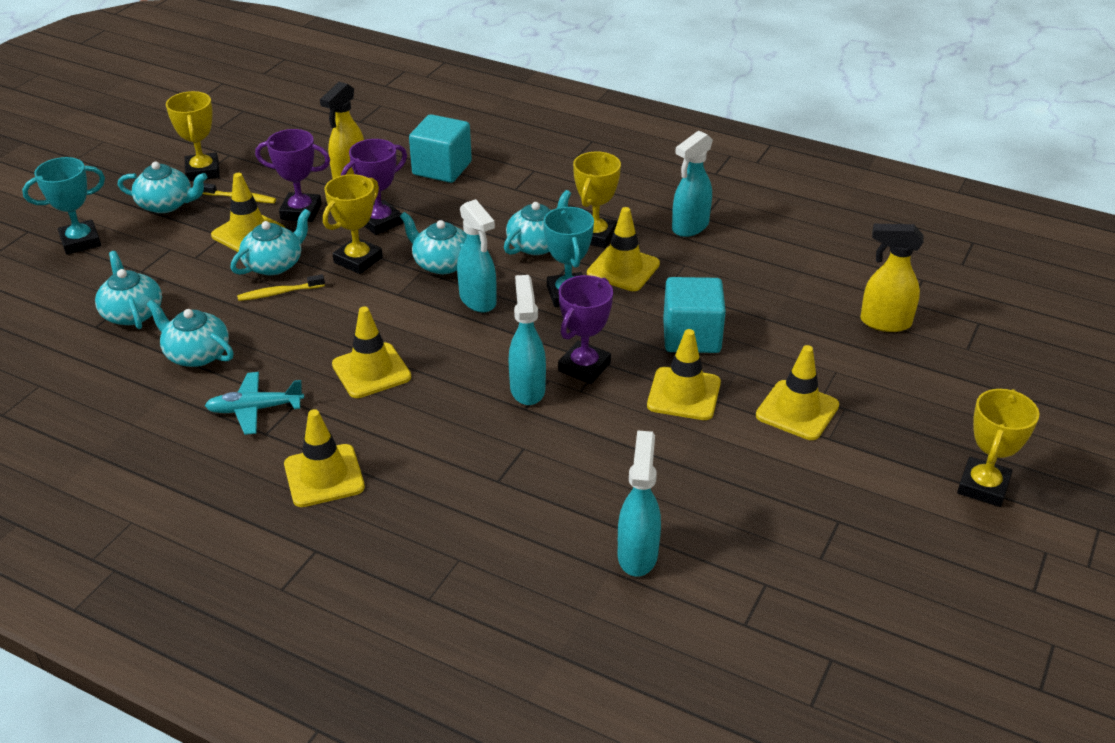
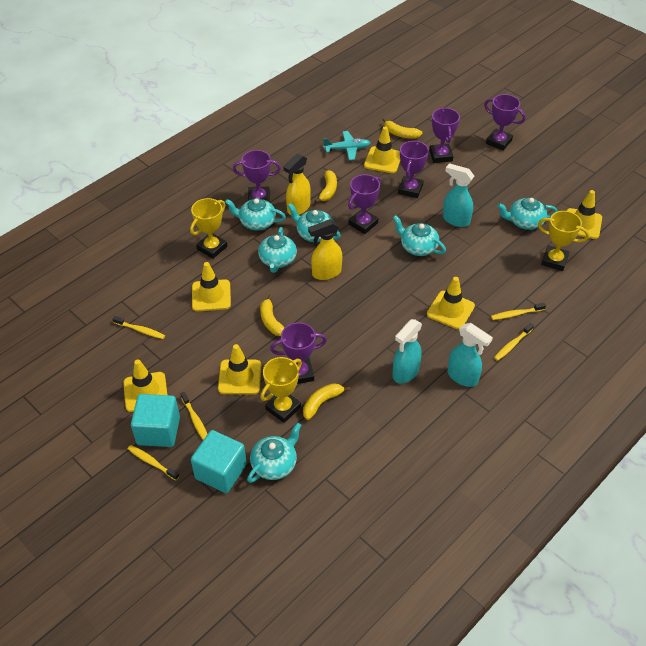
purple trophy: 3 -> 6
turquoise spray bottle: 4 -> 3
turquoise trophy: 2 -> 0
yellow banana: 0 -> 4
yellow toothbrush: 2 -> 5
yellow trophy: 4 -> 3

